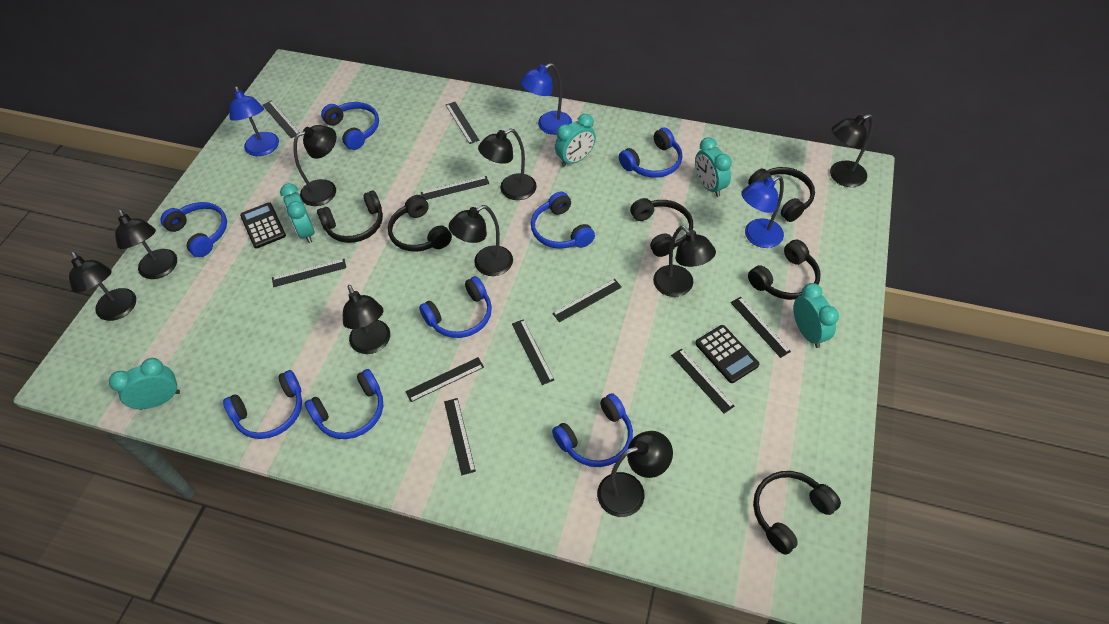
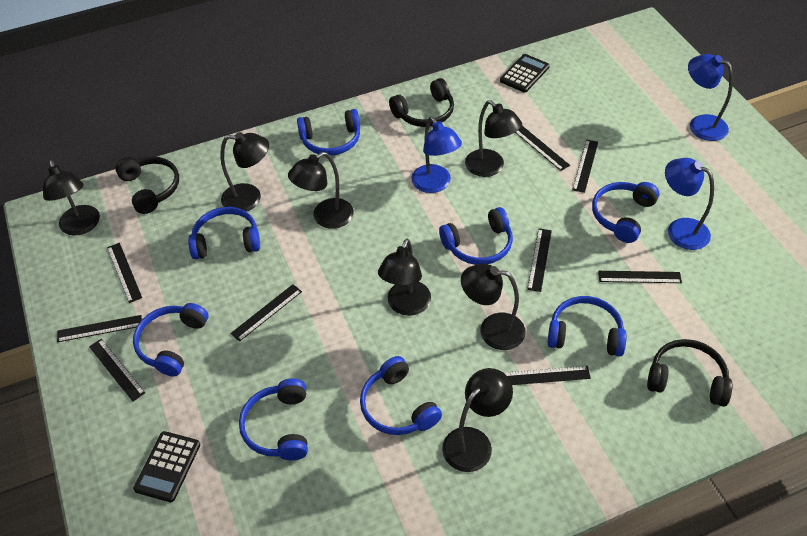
black headphones: 6 -> 3
black lamp: 9 -> 7
black ruler: 10 -> 9
turquoise clock: 5 -> 0

